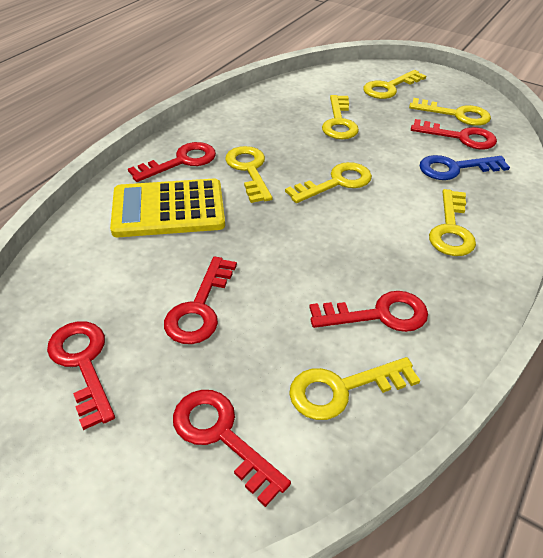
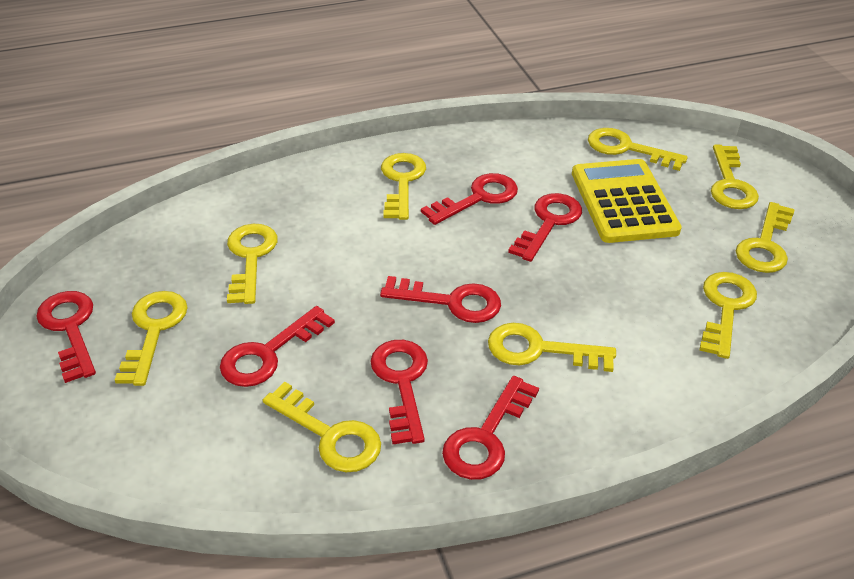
blue key: 1 -> 0
red key: 6 -> 7
yellow key: 7 -> 9

